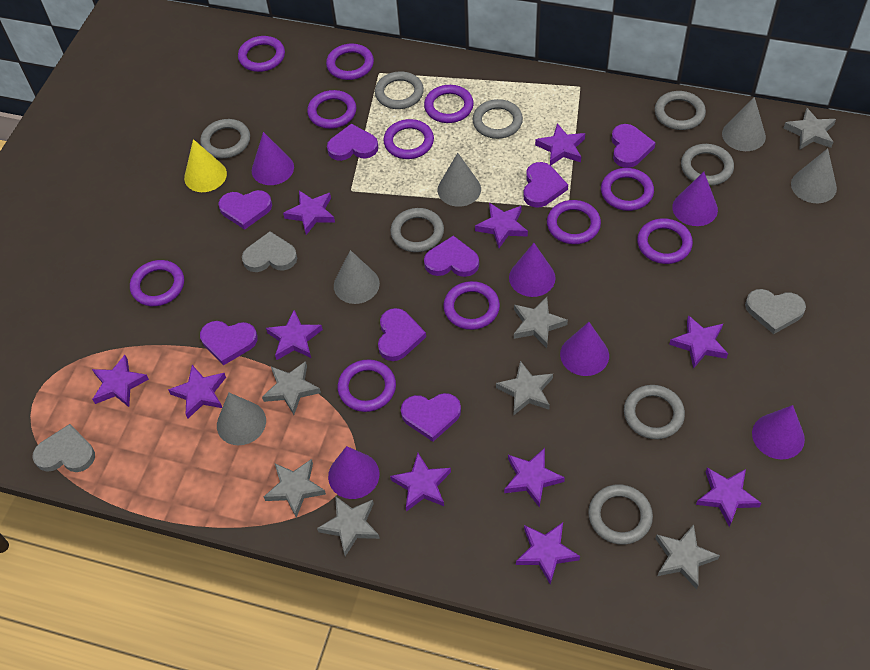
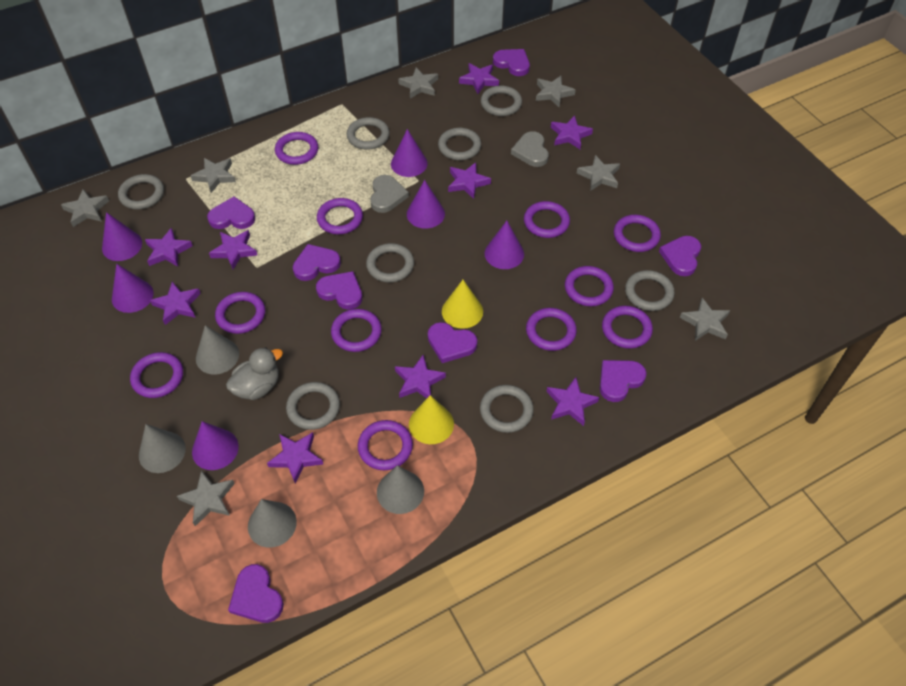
grey cone: 5 -> 4
grey duck: 0 -> 1
grey heart: 3 -> 2
purple star: 11 -> 9
yellow cone: 1 -> 2

